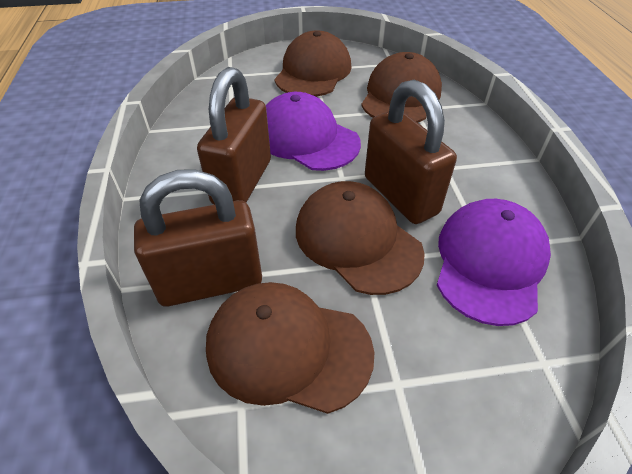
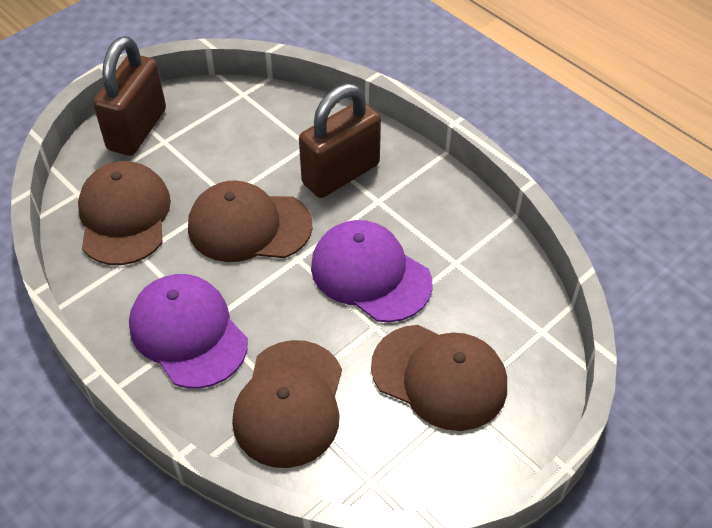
brown padlock: 3 -> 2

